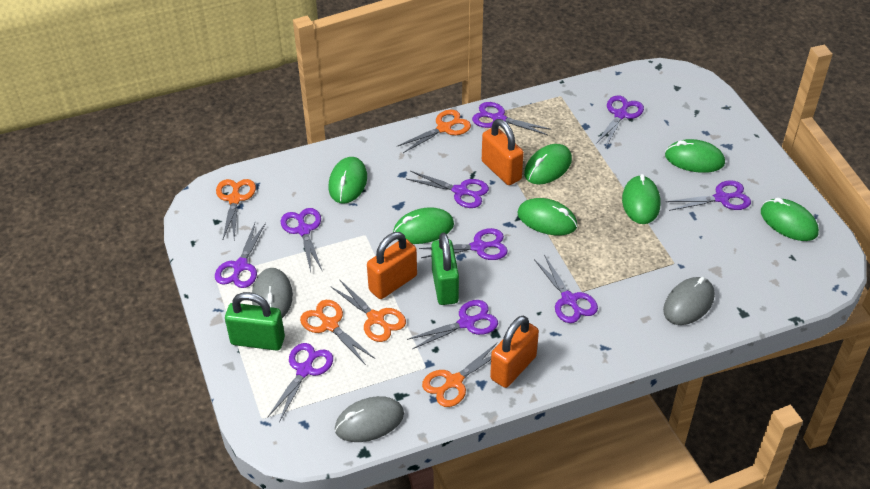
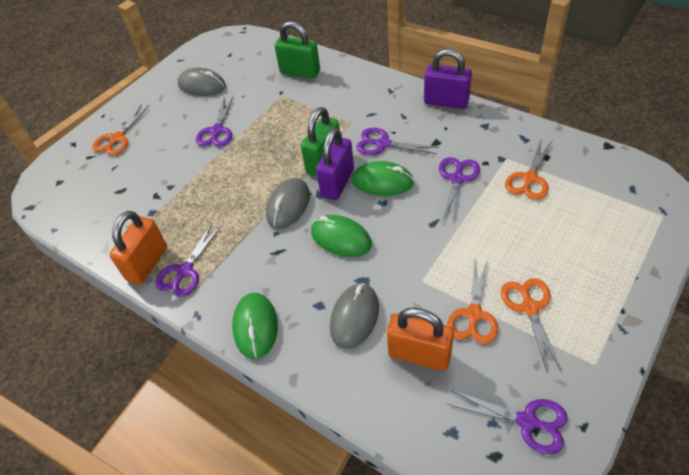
green mouse: 7 -> 3
orange padlock: 3 -> 2
orange scissors: 5 -> 4
purple padlock: 0 -> 2
purple scissors: 10 -> 5

